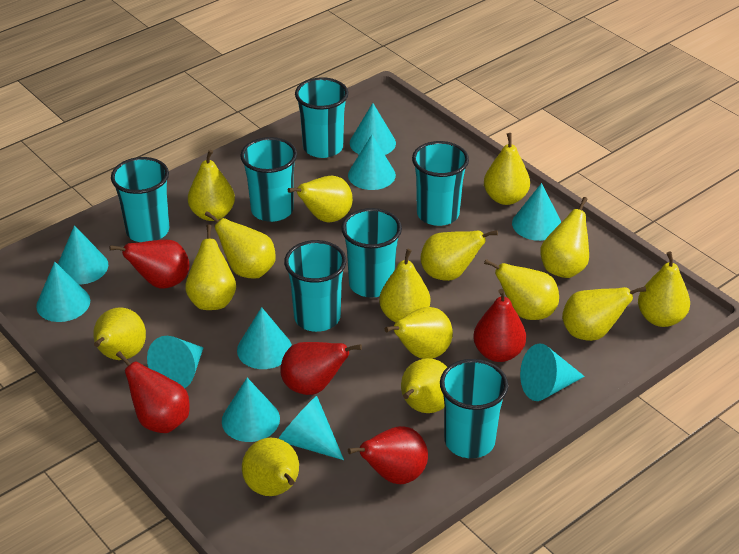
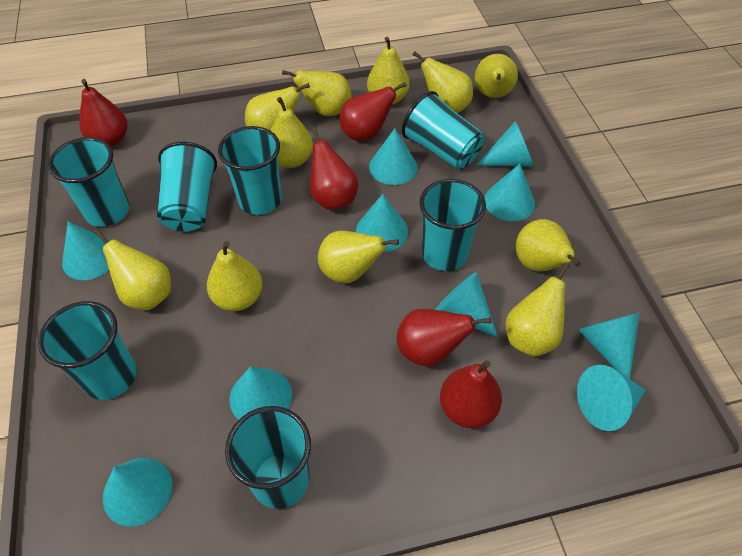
yellow pear: 15 -> 11

